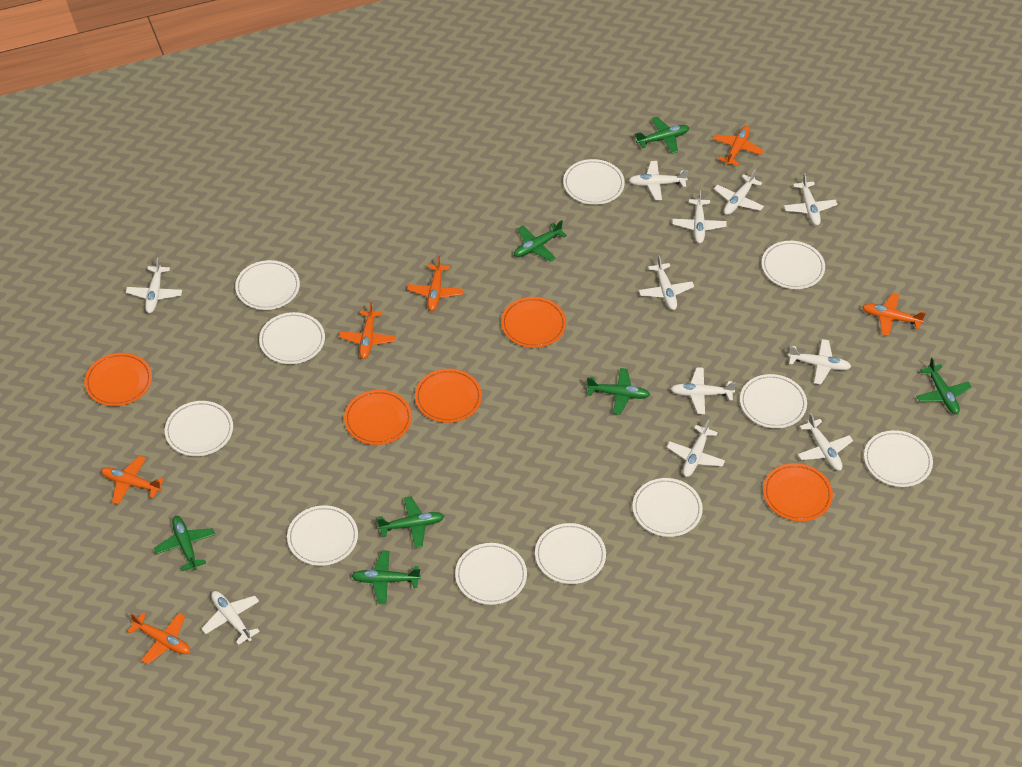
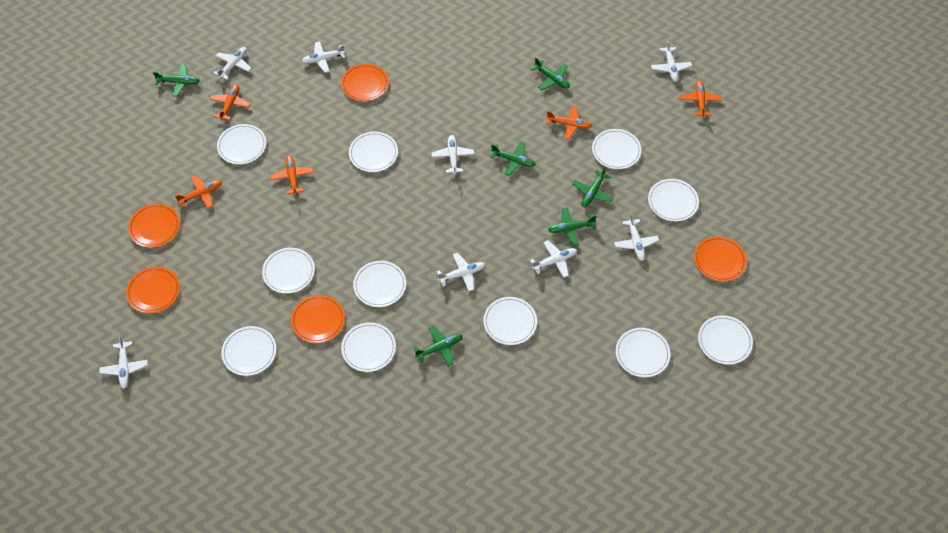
green plane: 7 -> 6
orange plane: 6 -> 5
white plane: 11 -> 8

